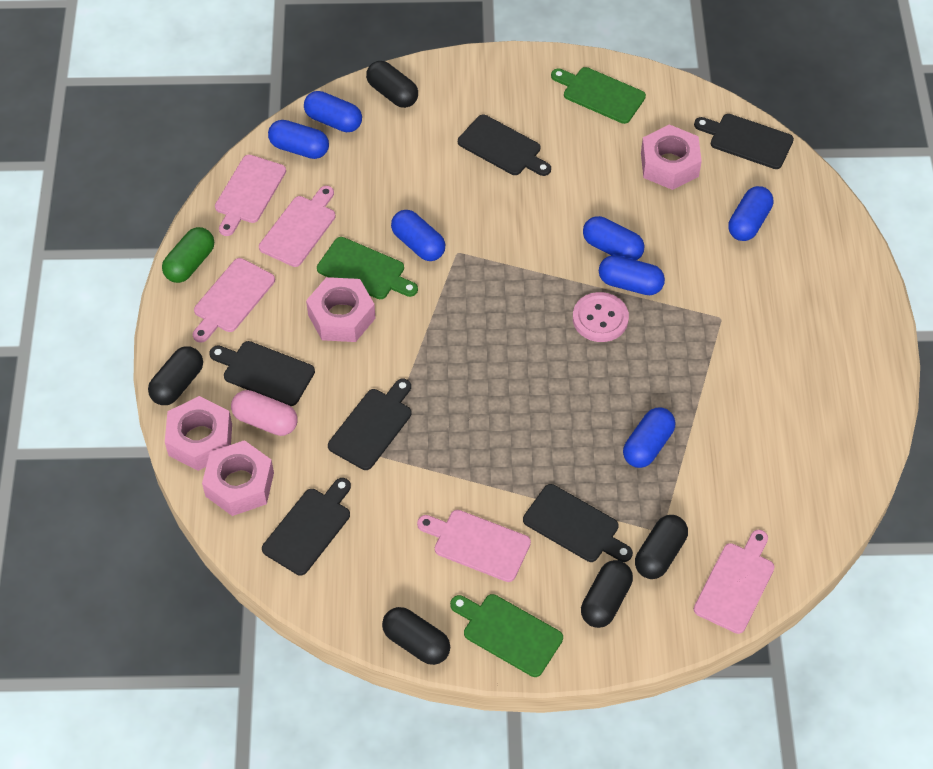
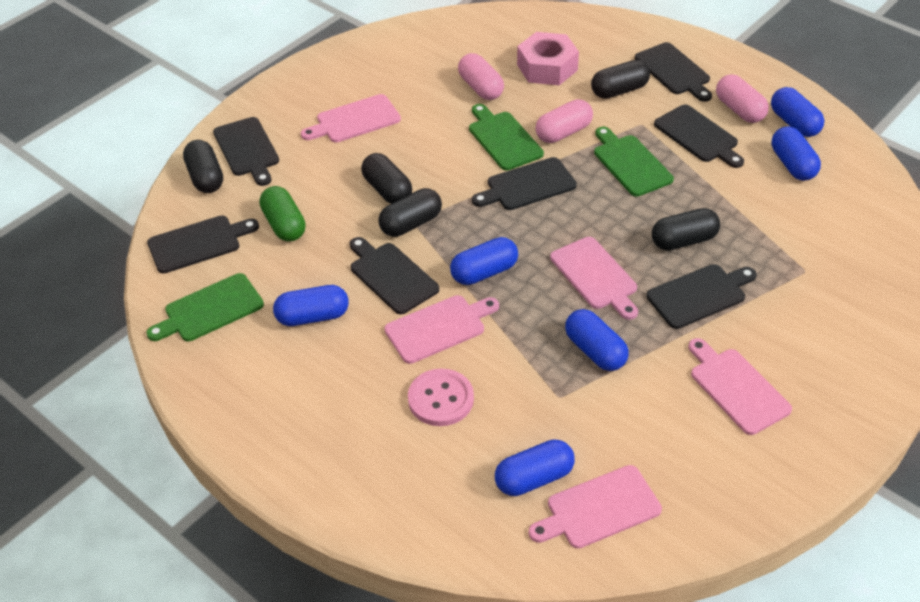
black cutting board: 6 -> 7
blue capsule: 7 -> 6
pink capsule: 1 -> 3
pink nut: 4 -> 1

